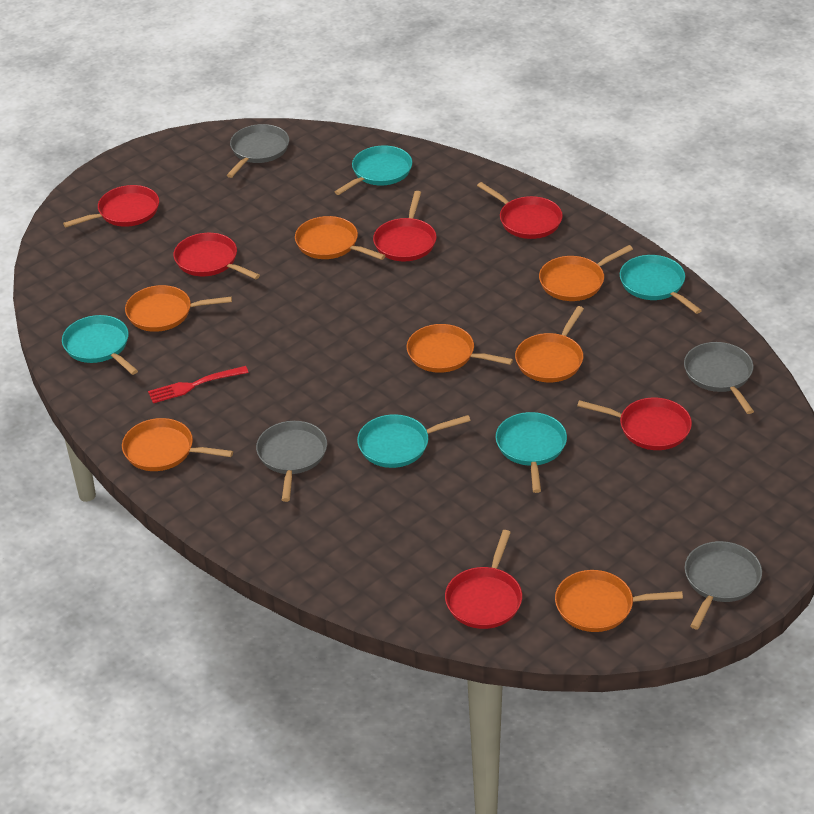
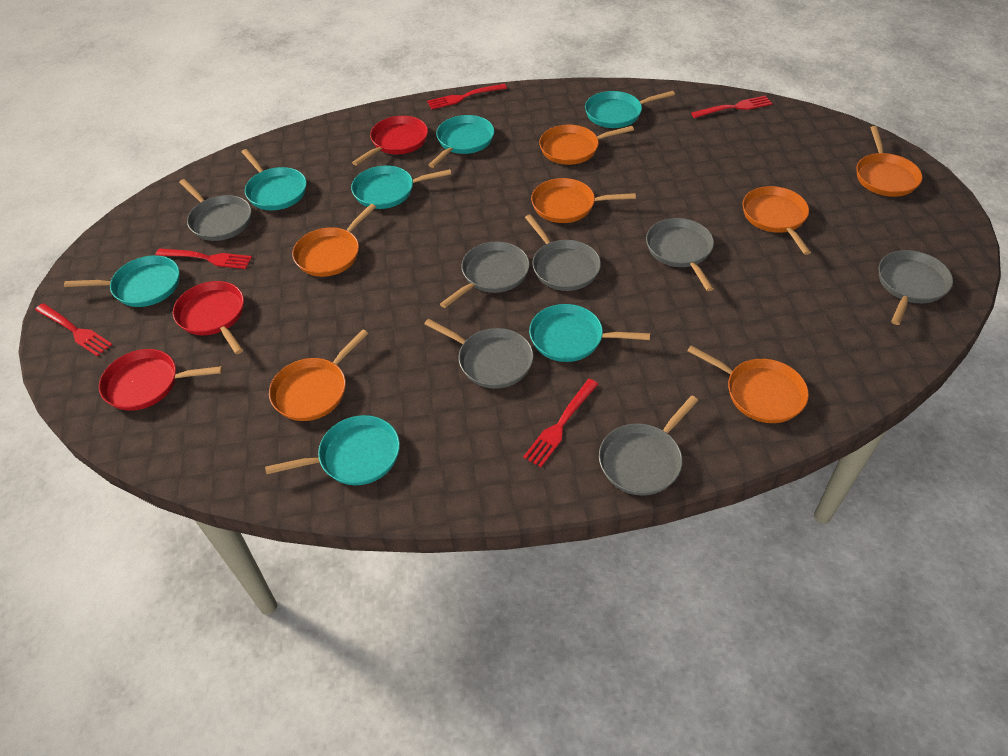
grey pan: 4 -> 7
red fork: 1 -> 5
red pan: 6 -> 3
turquoise pan: 5 -> 7

